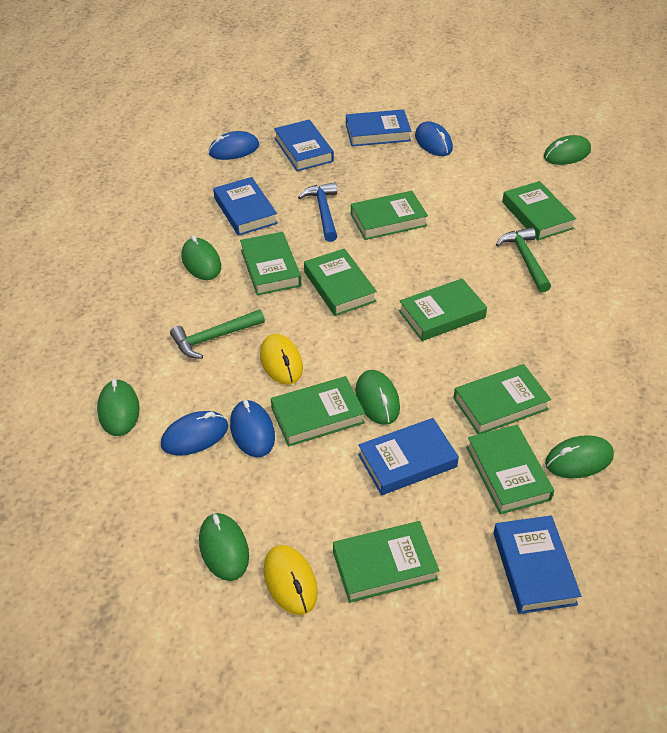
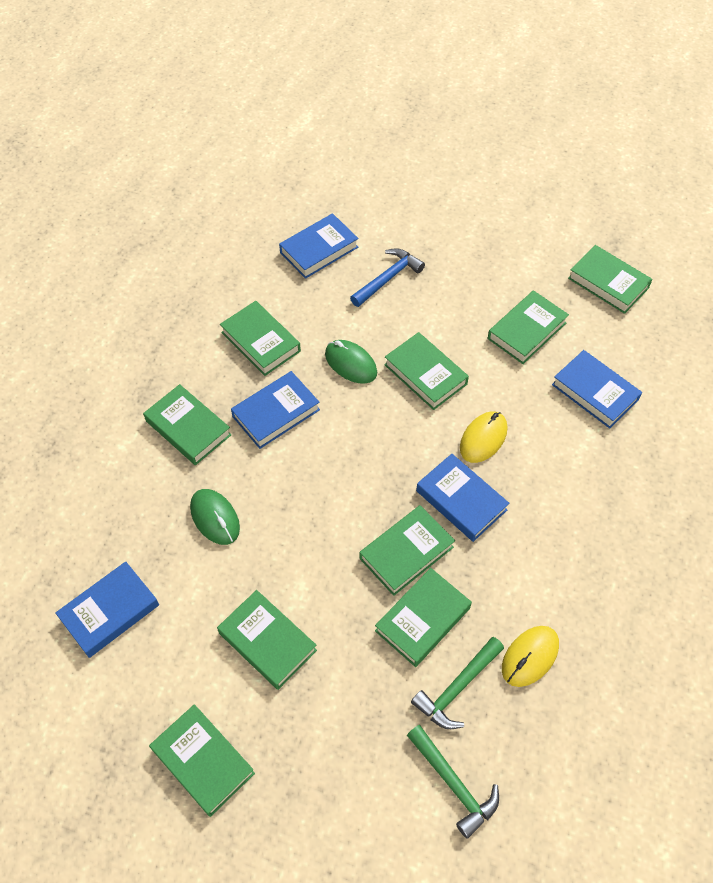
blue mouse: 4 -> 0
green mouse: 6 -> 2

